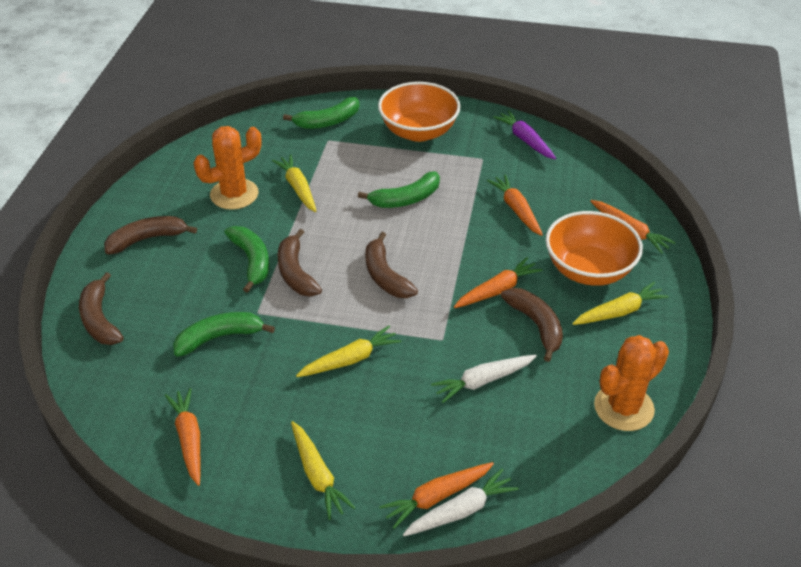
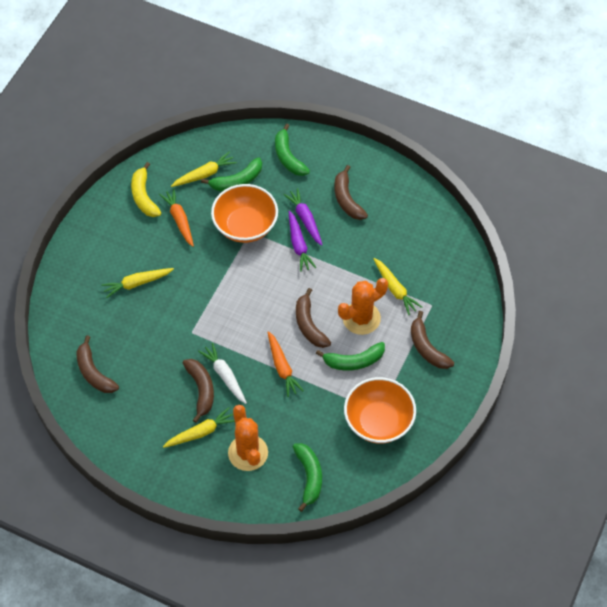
orange carrot: 5 -> 2
purple carrot: 1 -> 2
white carrot: 2 -> 1
yellow banana: 0 -> 1

